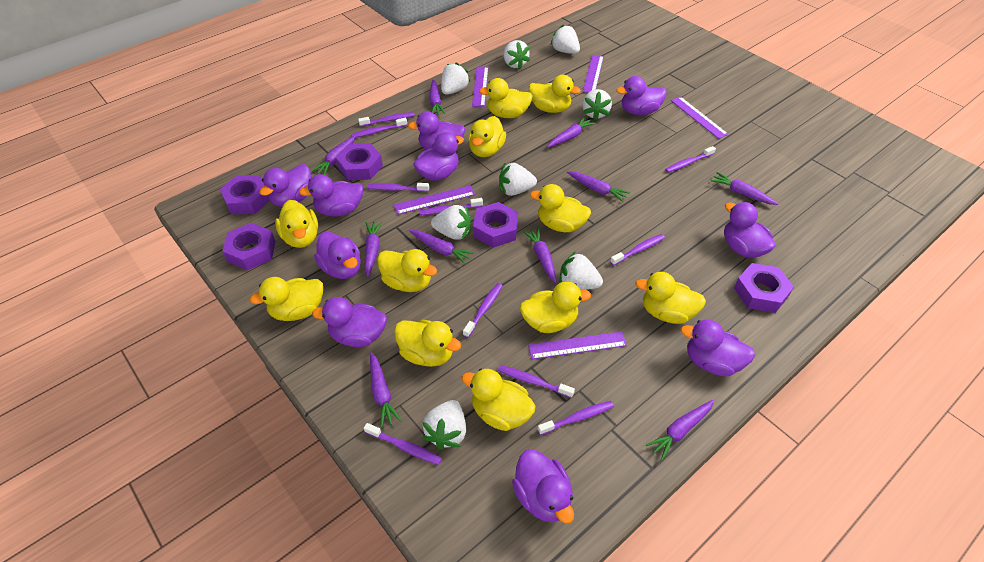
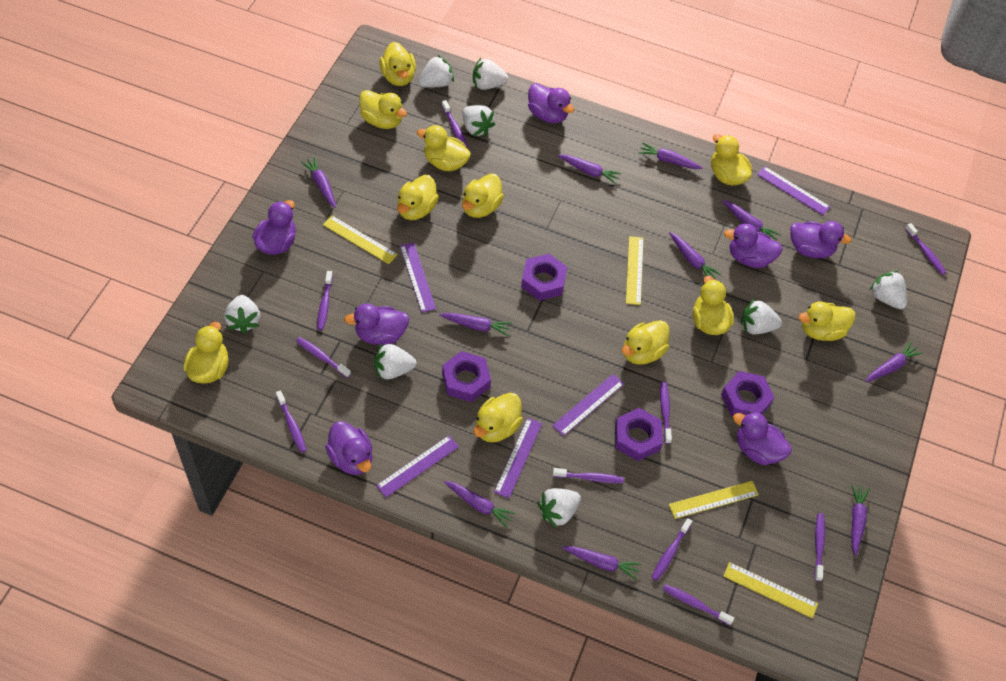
purple duck: 10 -> 7
purple nut: 5 -> 4
yellow ruler: 0 -> 4

